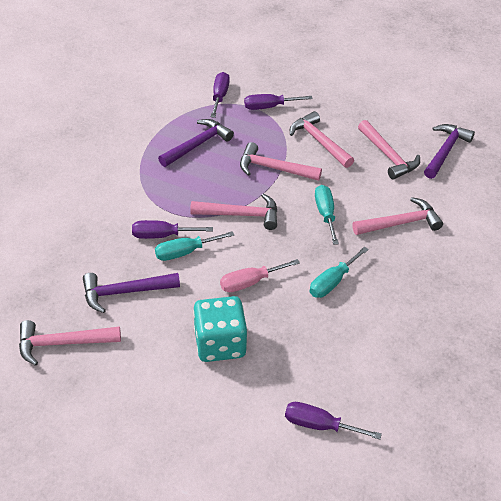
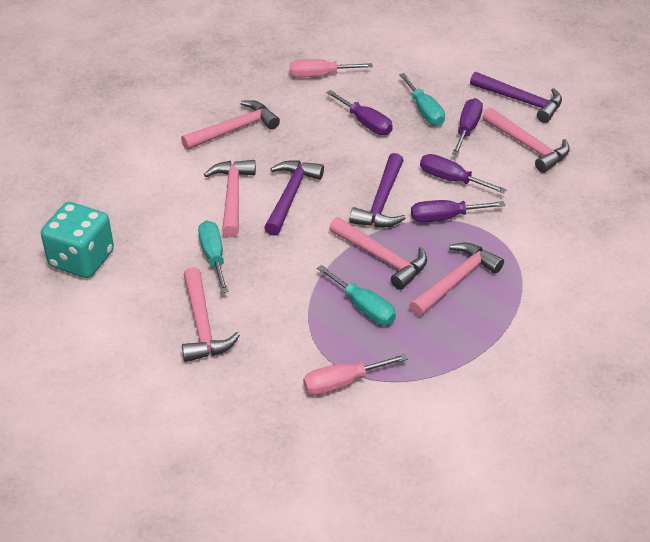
pink screwdriver: 1 -> 2

